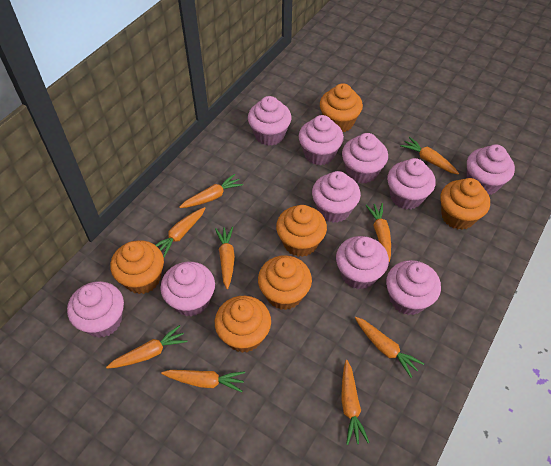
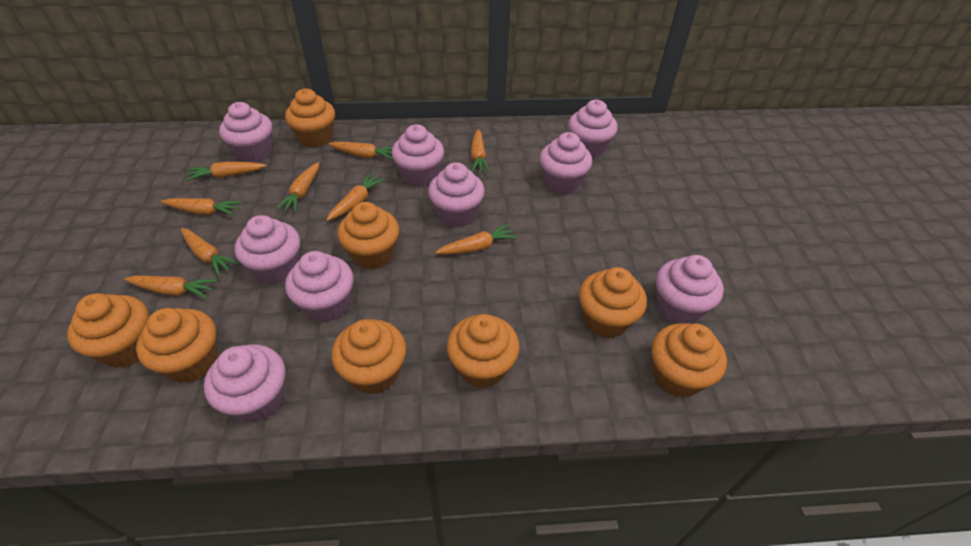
orange cupcake: 6 -> 8
pink cupcake: 10 -> 9

